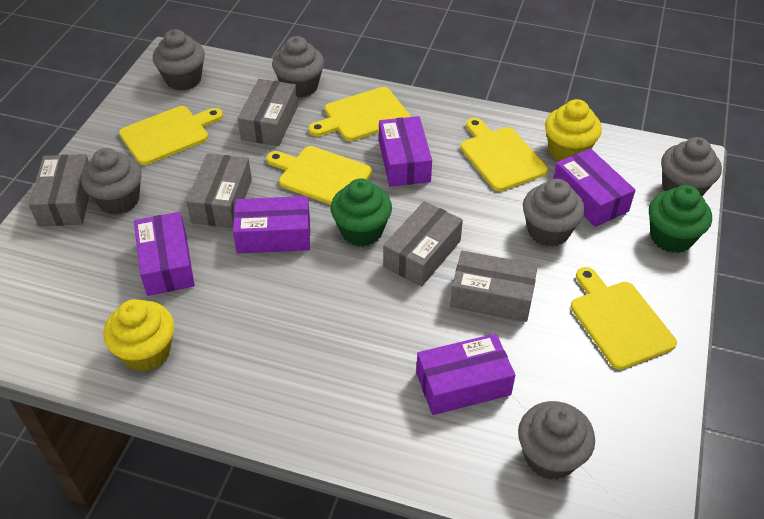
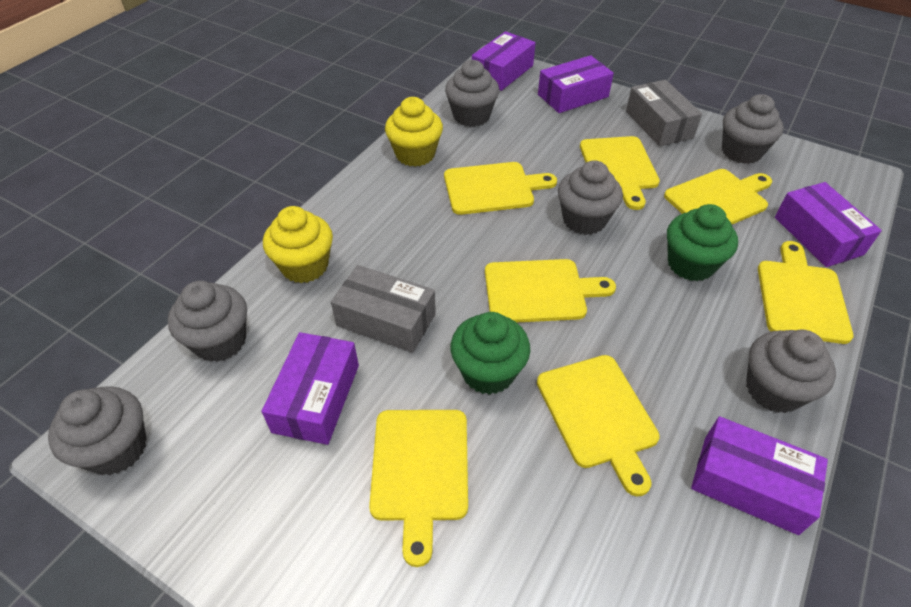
grey box: 5 -> 2
yellow cutting board: 5 -> 7

